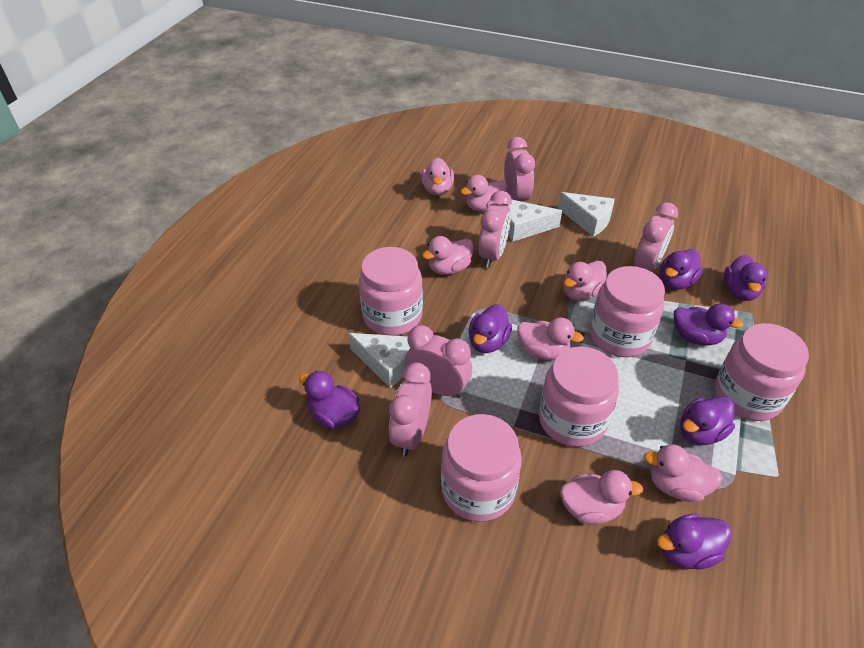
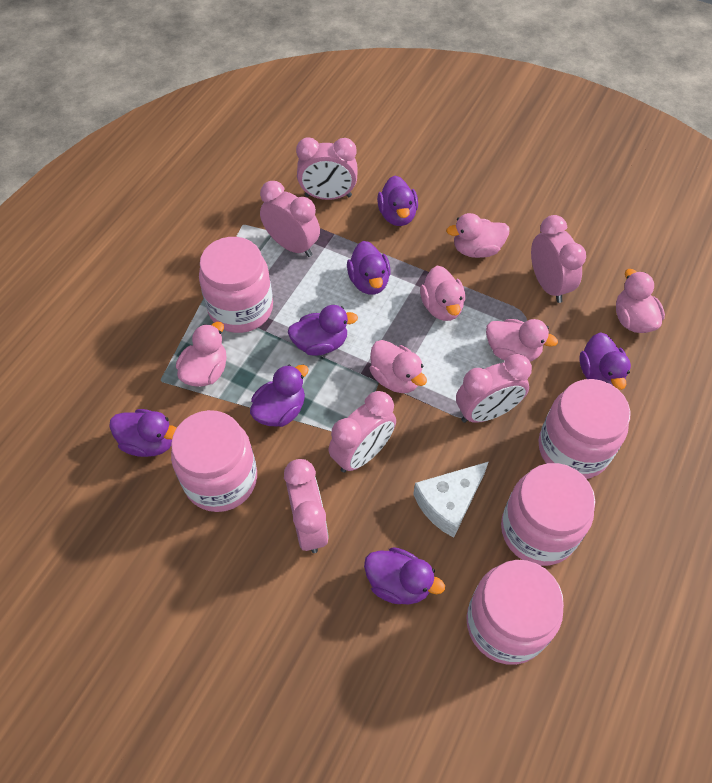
pink clock: 5 -> 6
pink duck: 7 -> 6
white cheese: 3 -> 1

